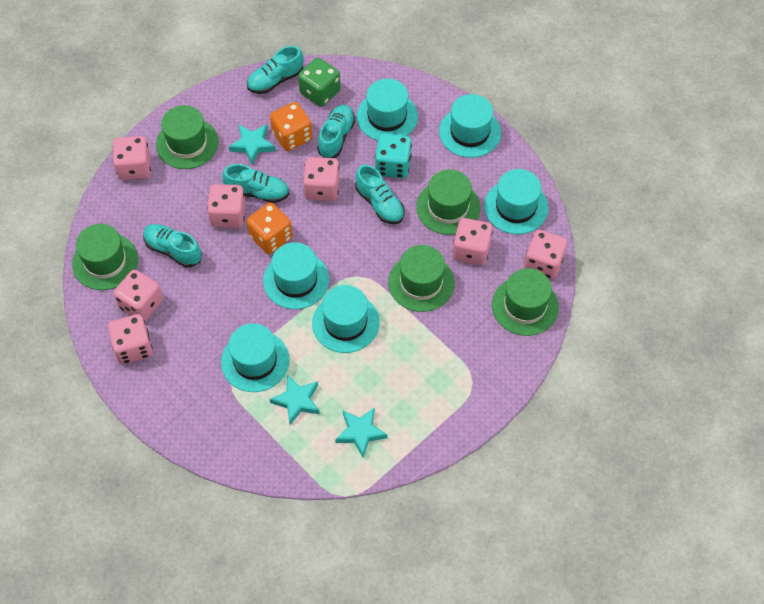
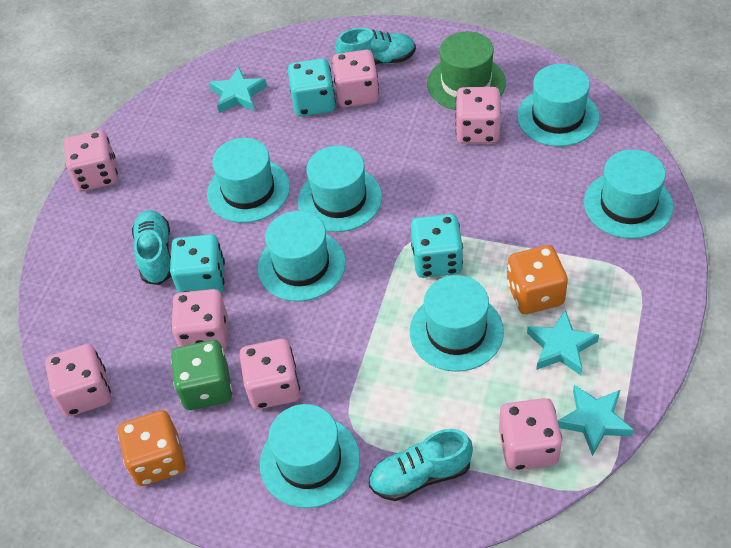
green hat: 5 -> 1
turquoise dice: 1 -> 3
turquoise hat: 6 -> 7
turquoise shoe: 5 -> 3

